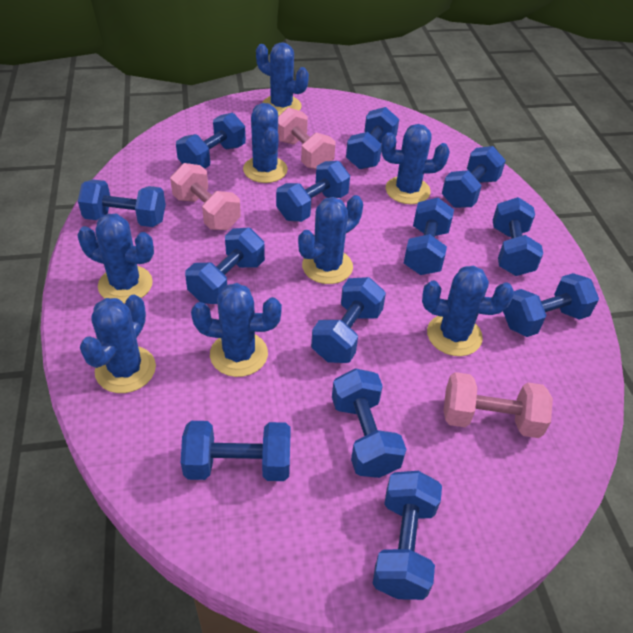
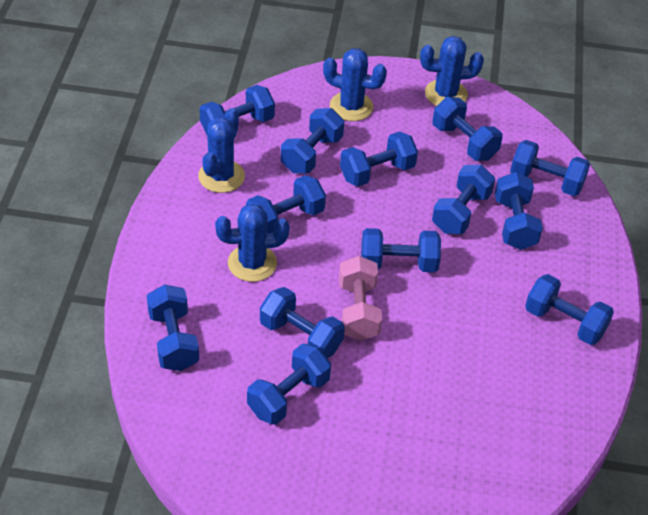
blue cactus: 8 -> 4
pink dumbbell: 3 -> 1

